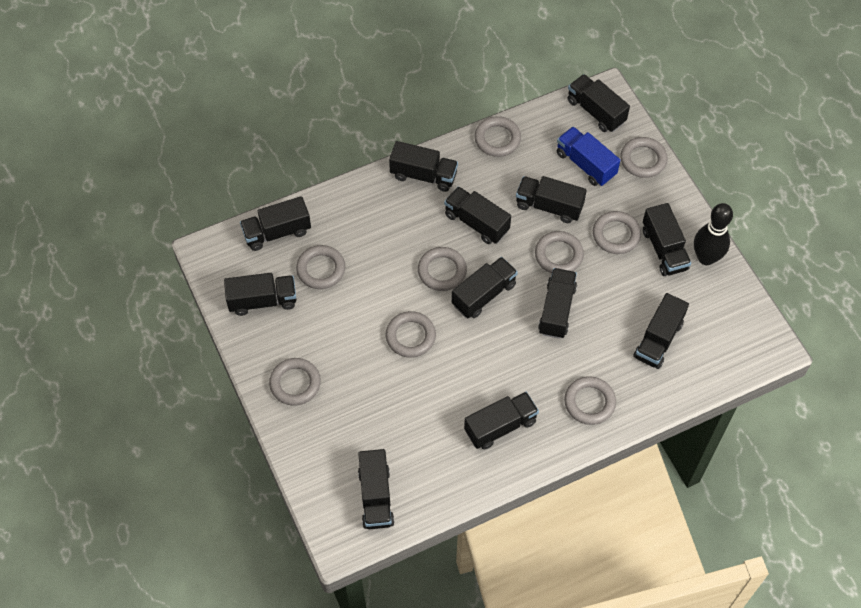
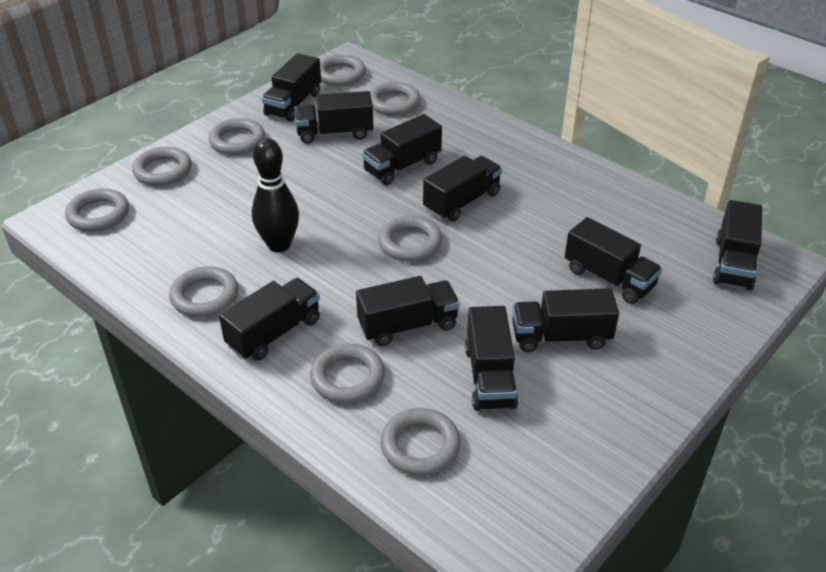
black truck: 12 -> 10
blue truck: 1 -> 0

